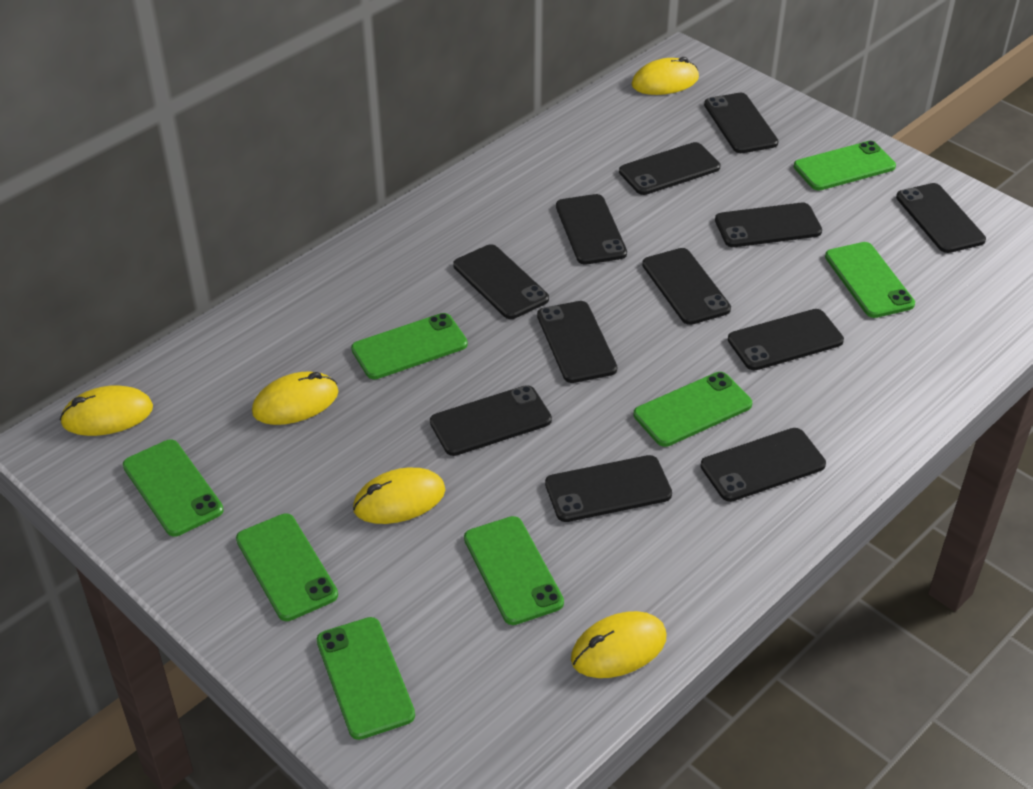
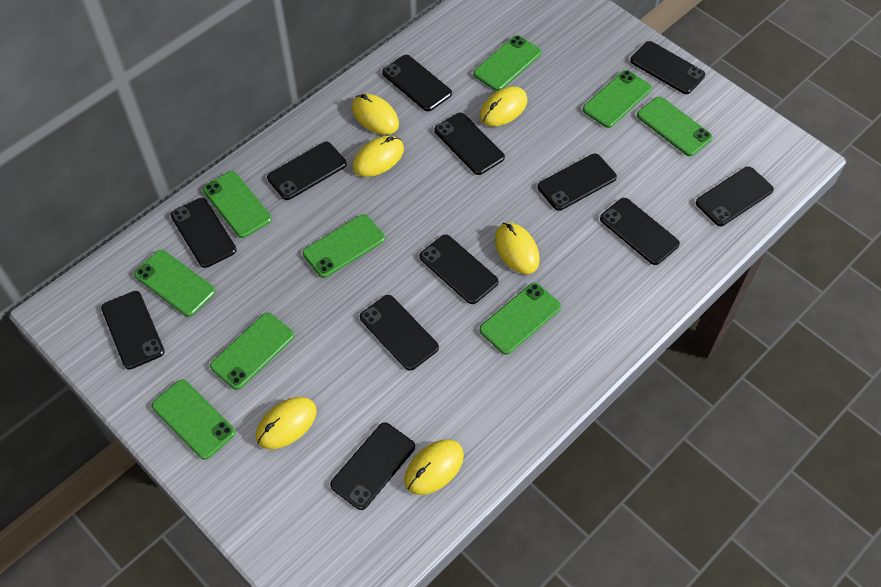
green phone: 8 -> 9
yellow mouse: 5 -> 6

